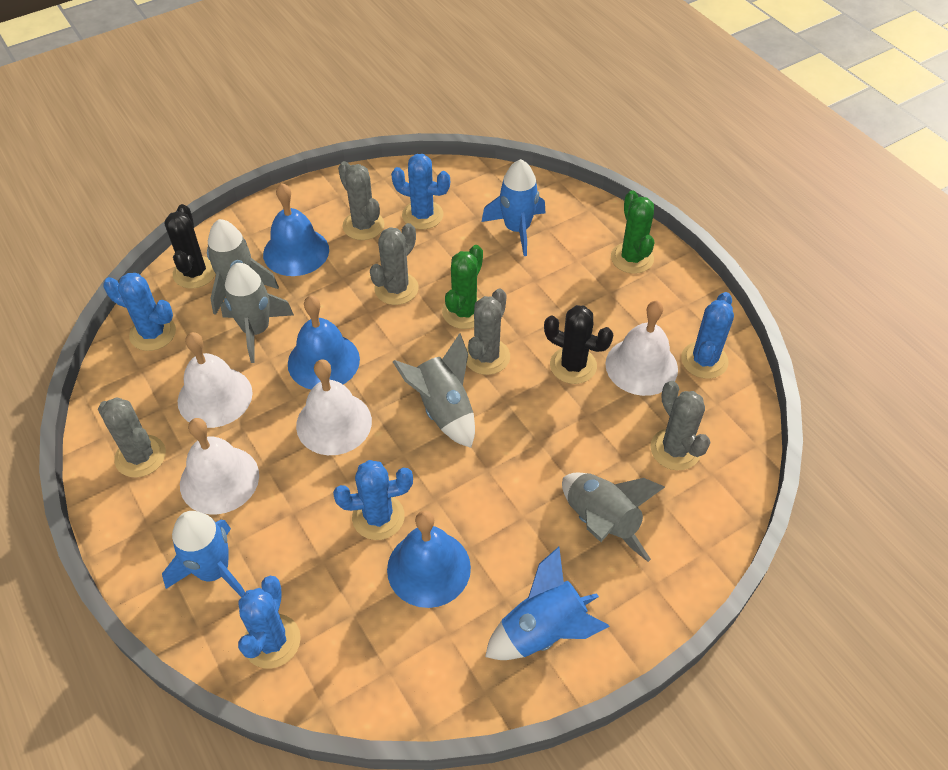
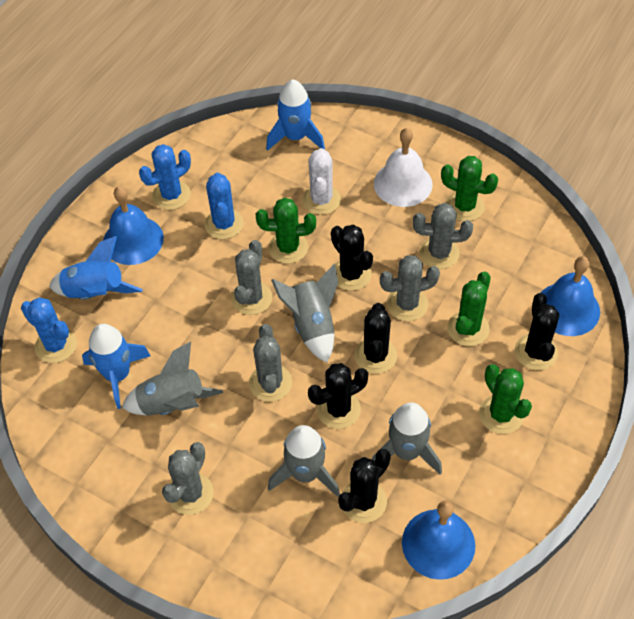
black cactus: 2 -> 5
blue cactus: 5 -> 3
green cactus: 2 -> 4
white bell: 4 -> 1
white cactus: 0 -> 1

